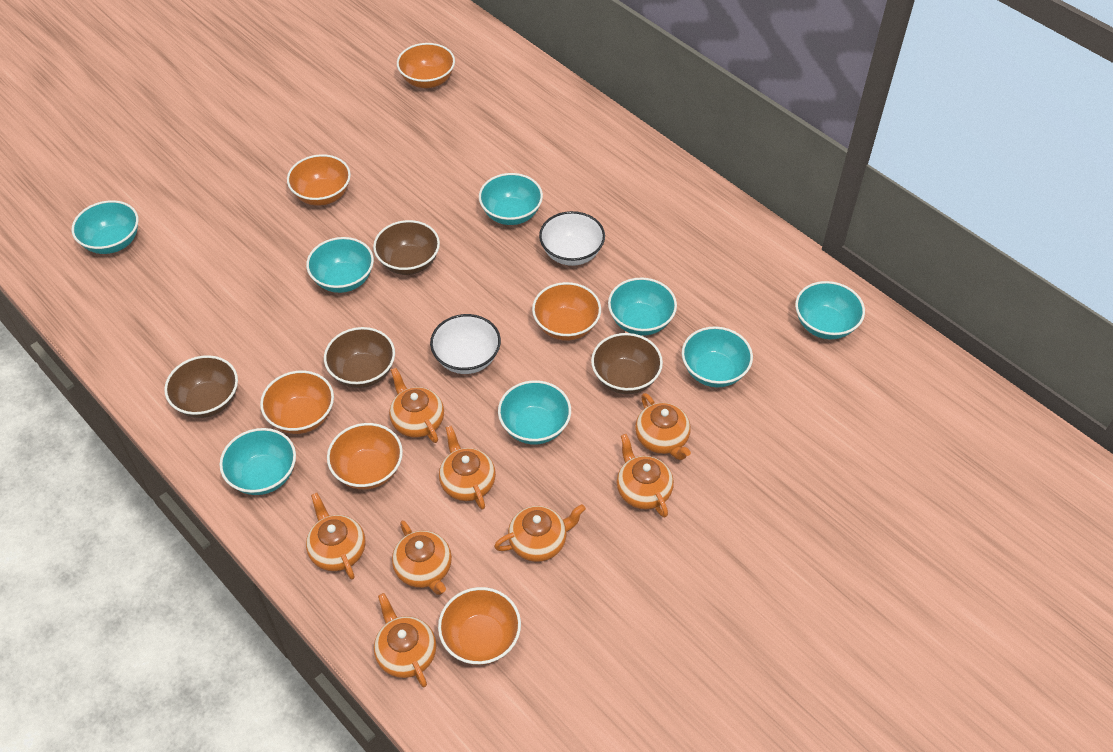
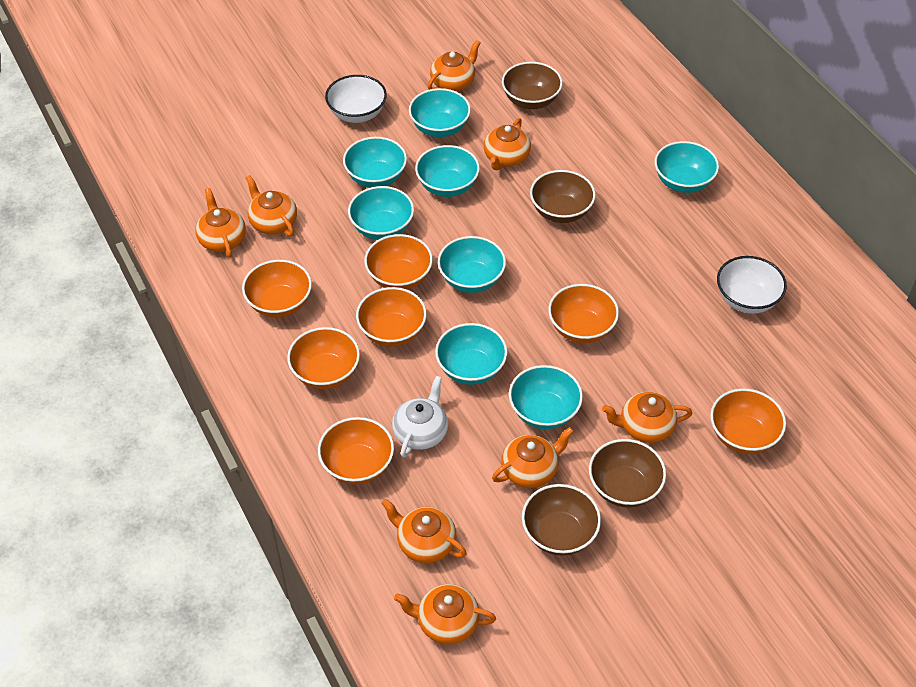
orange bowl: 6 -> 7
white teapot: 0 -> 1

